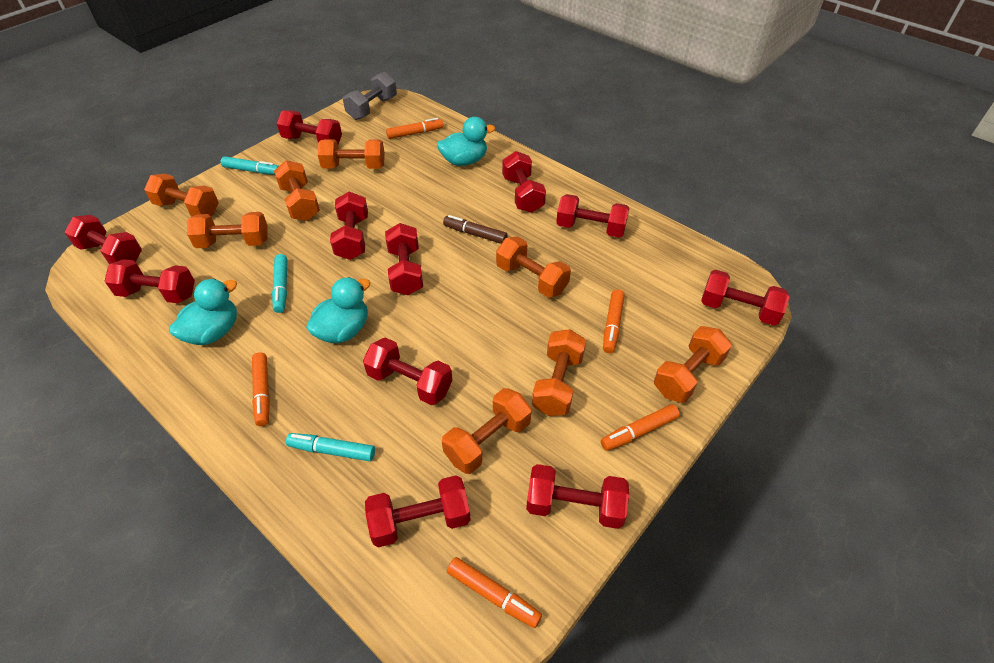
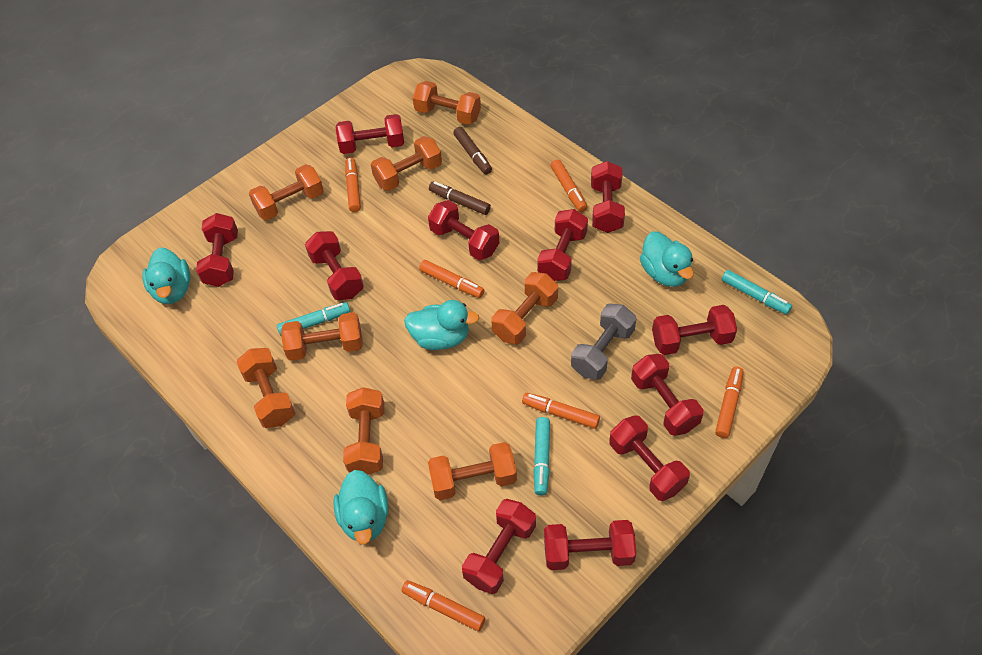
brown marker: 1 -> 2
orange marker: 5 -> 6
turquoise duck: 3 -> 4

